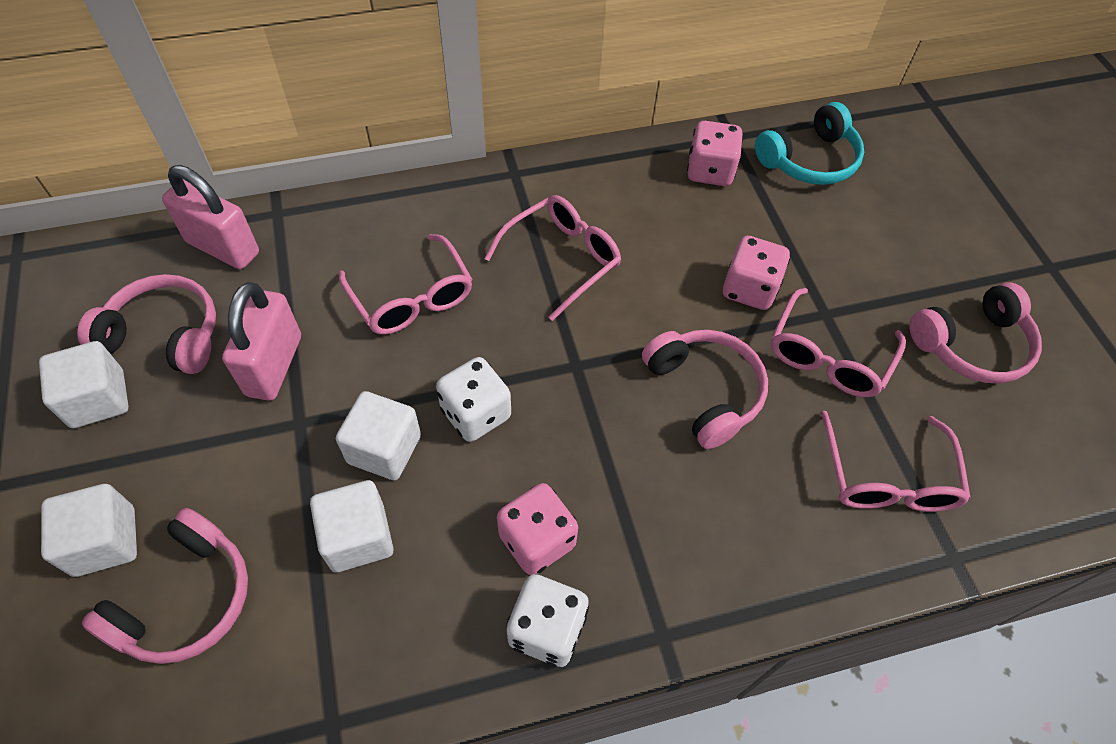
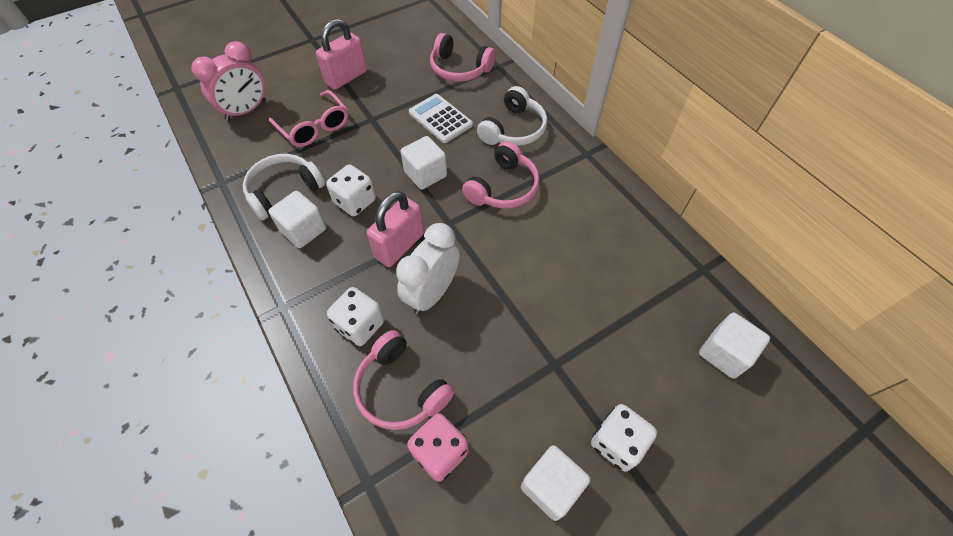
pink clock: 0 -> 1
pink dice: 3 -> 1
pink glasses: 4 -> 1
pink headphones: 4 -> 3
turquoise headphones: 1 -> 0
white calculator: 0 -> 1
white clock: 0 -> 1
white dice: 2 -> 3
white headphones: 0 -> 2

